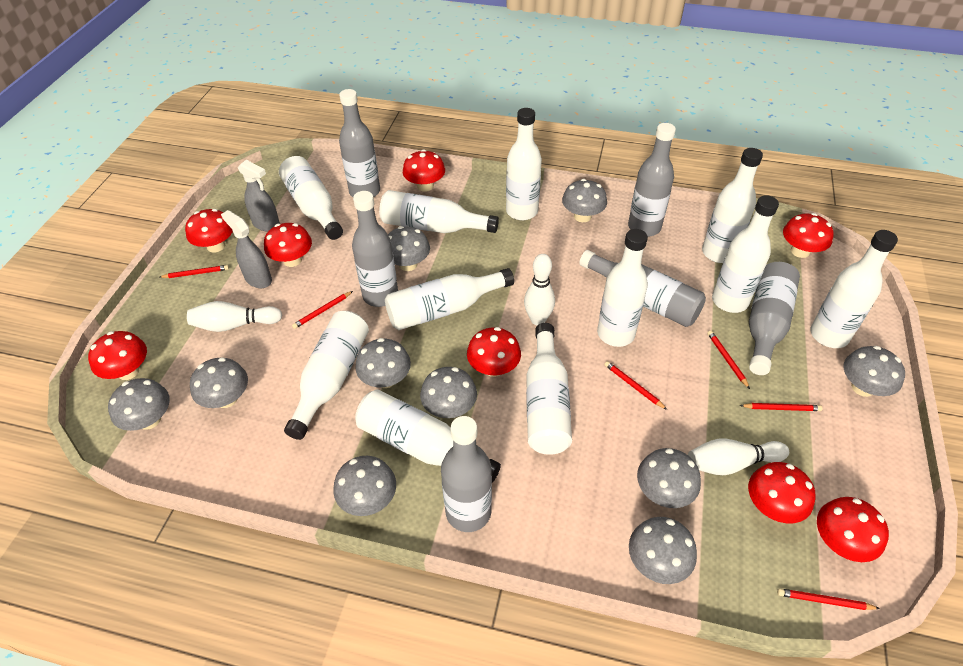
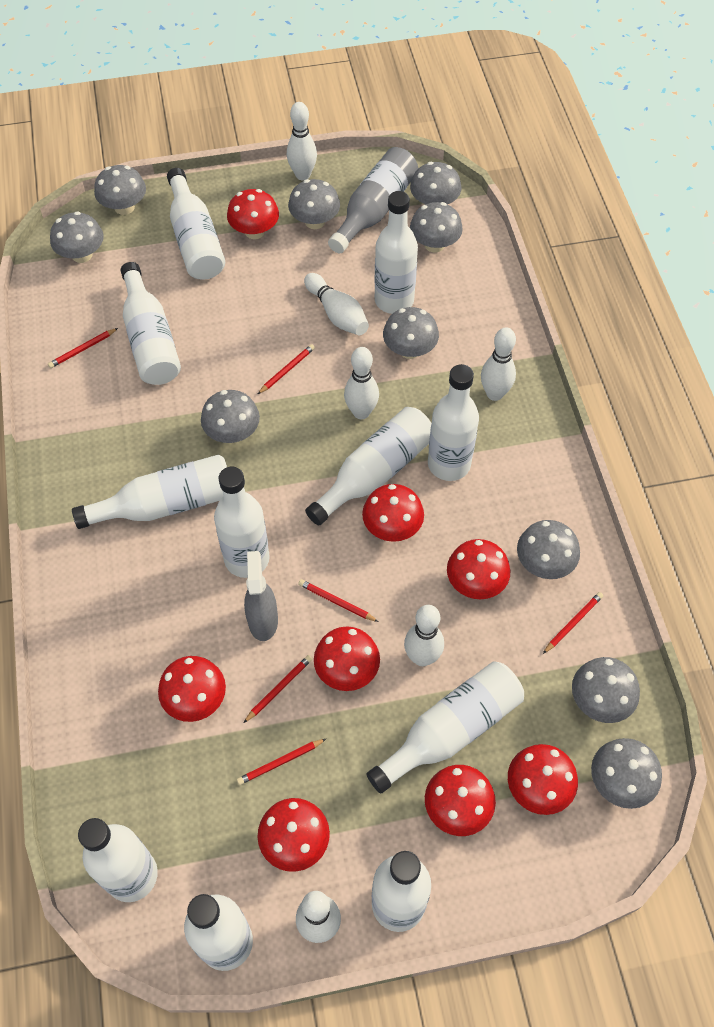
grey bottle: 6 -> 1
grey spray bottle: 2 -> 1
white bowling pin: 3 -> 6

